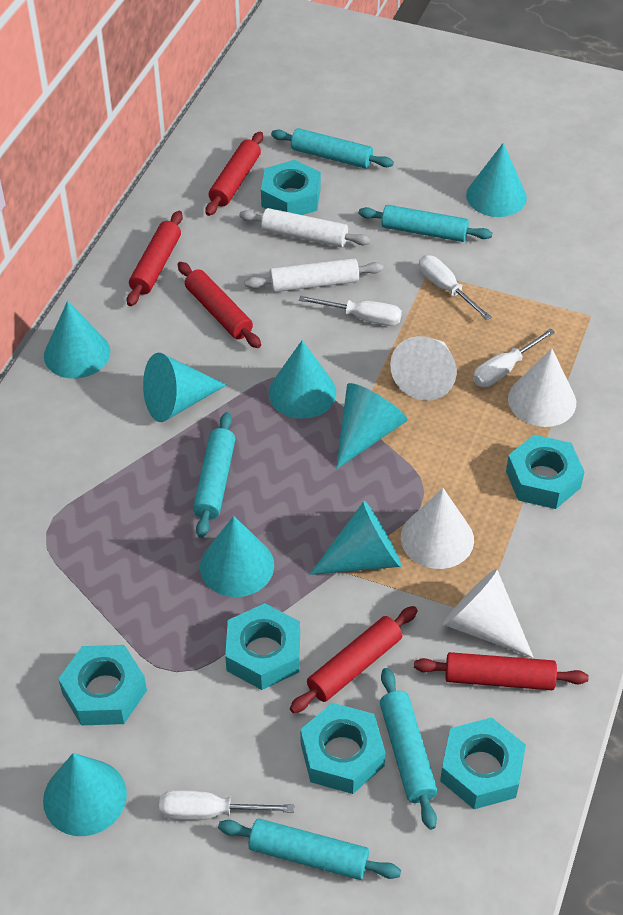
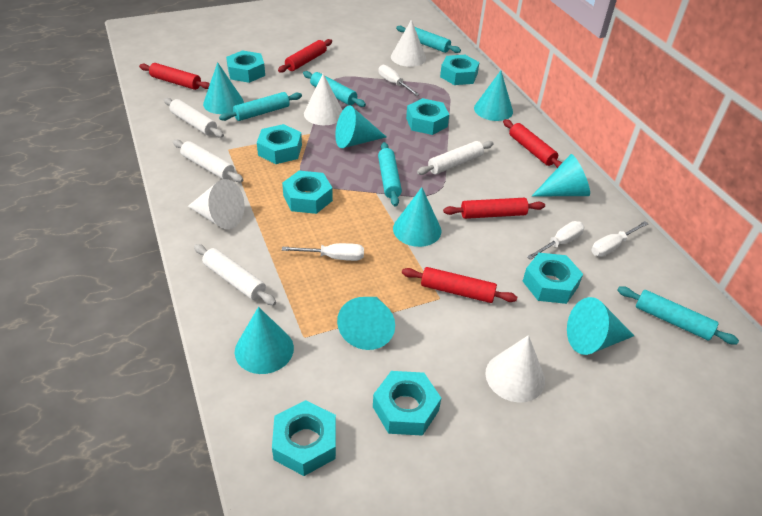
turquoise nut: 6 -> 8
white rolling pin: 2 -> 4

